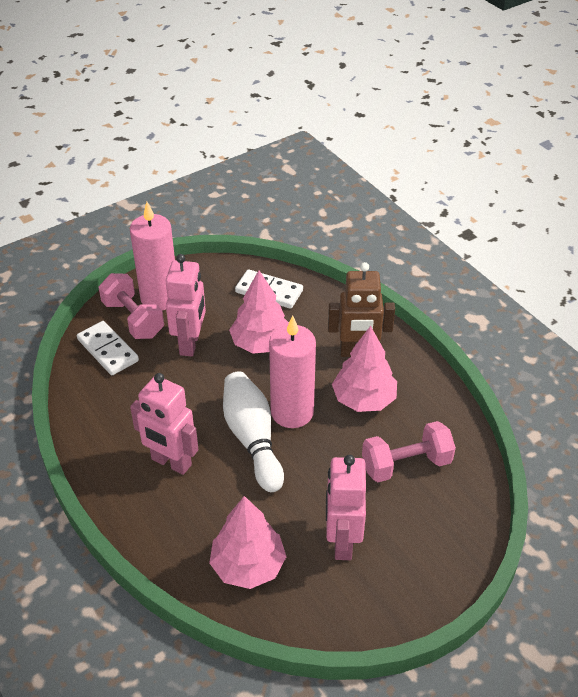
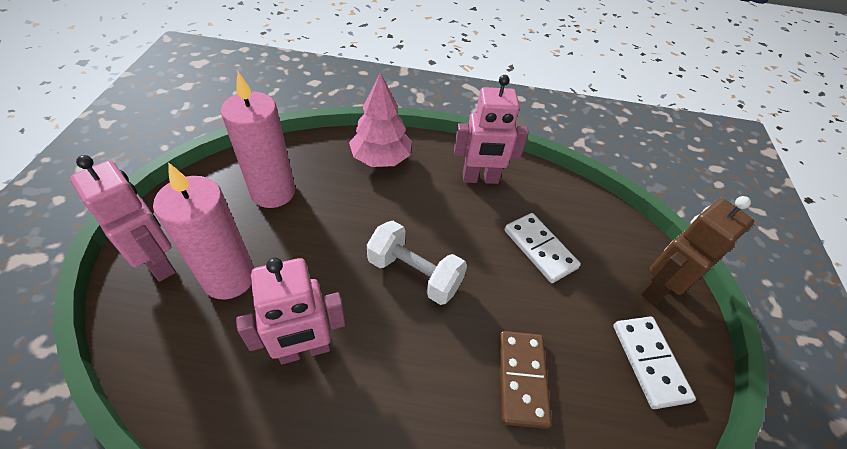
brown domino: 0 -> 1
pink dumbbell: 2 -> 0
pink tree: 3 -> 1
white bowling pin: 1 -> 0
white dumbbell: 0 -> 1

